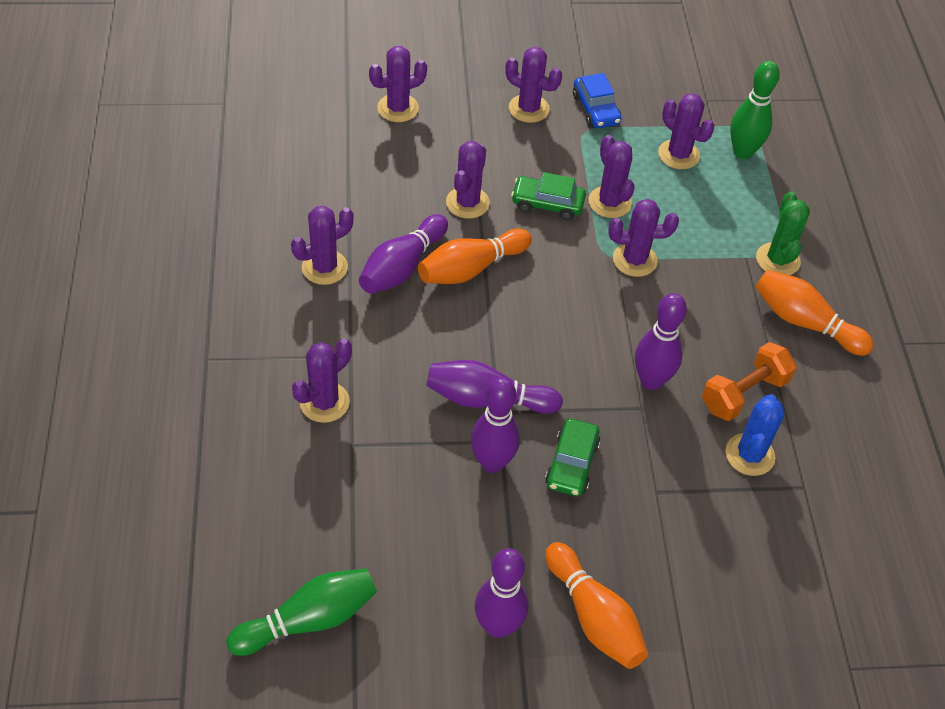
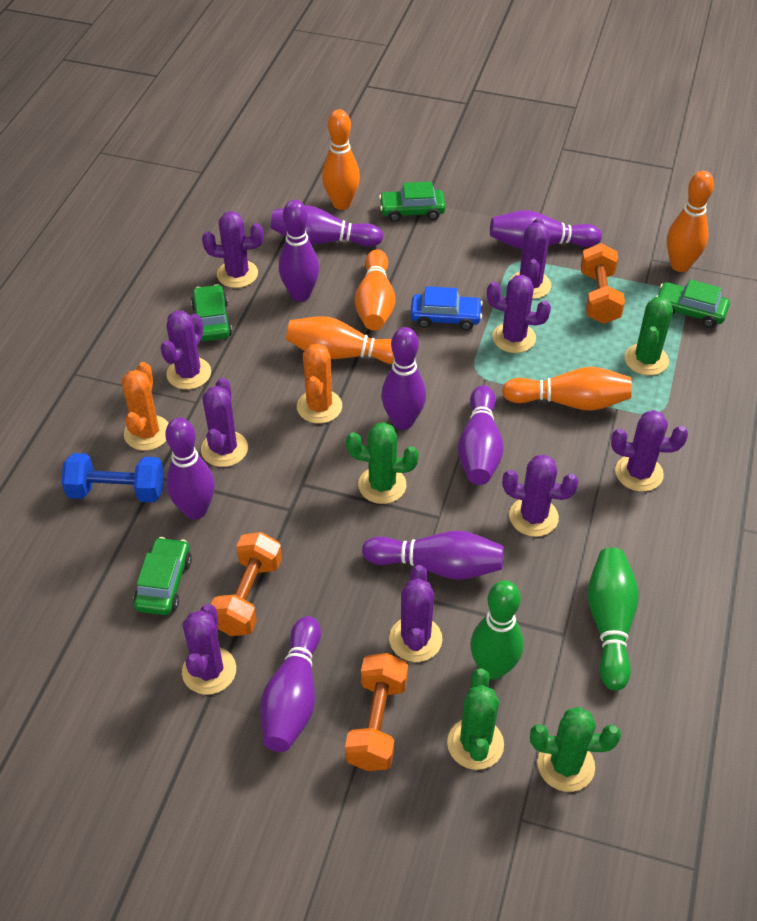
blue cactus: 1 -> 0
blue dumbbell: 0 -> 1
green cactus: 1 -> 4
green car: 2 -> 4
orange bowling pin: 3 -> 5
orange cactus: 0 -> 2
orange dumbbell: 1 -> 3
purple bowling pin: 5 -> 8
purple cactus: 8 -> 9

